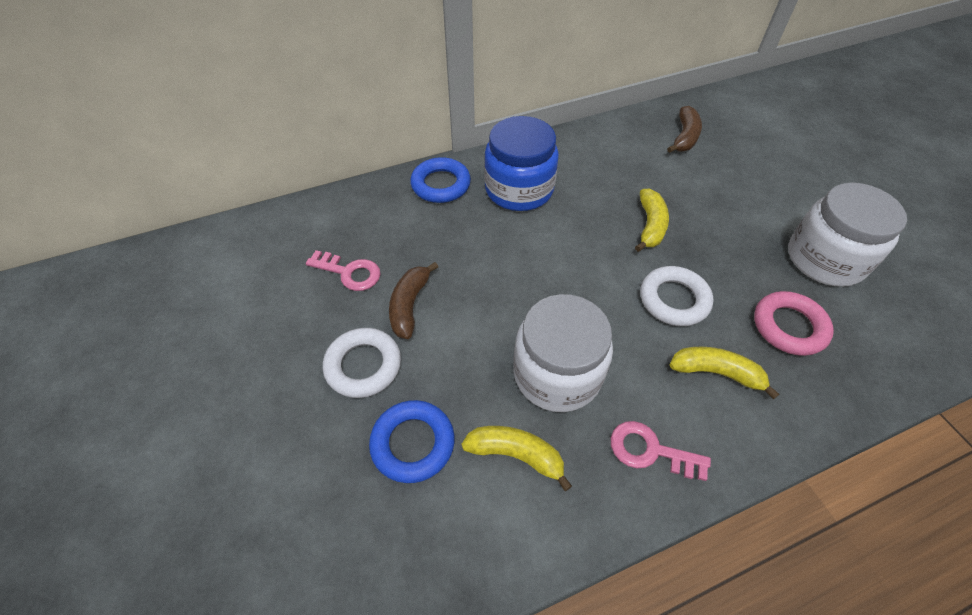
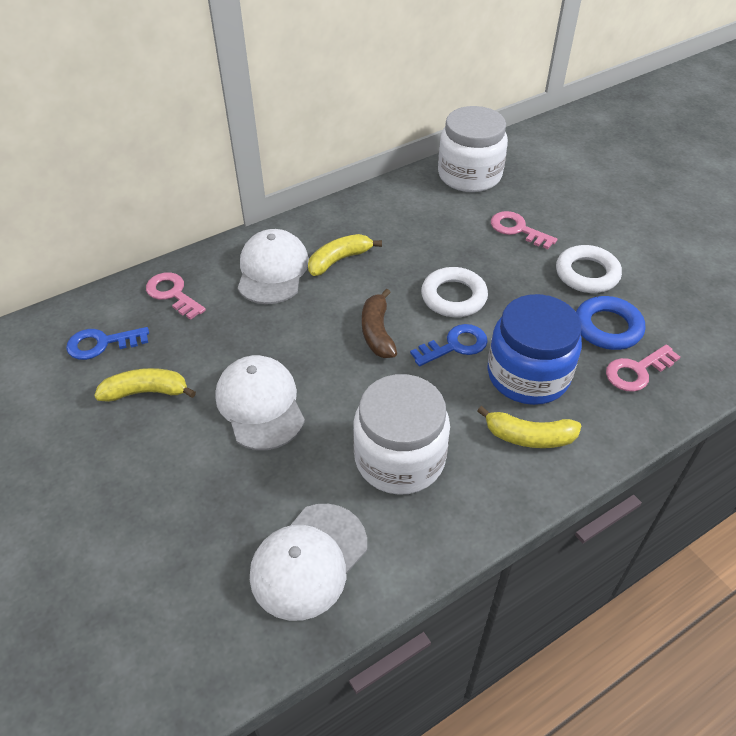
blue key: 0 -> 2
blue ring: 2 -> 1
brown banana: 2 -> 1
pink key: 2 -> 3
pink ring: 1 -> 0
white cap: 0 -> 3

